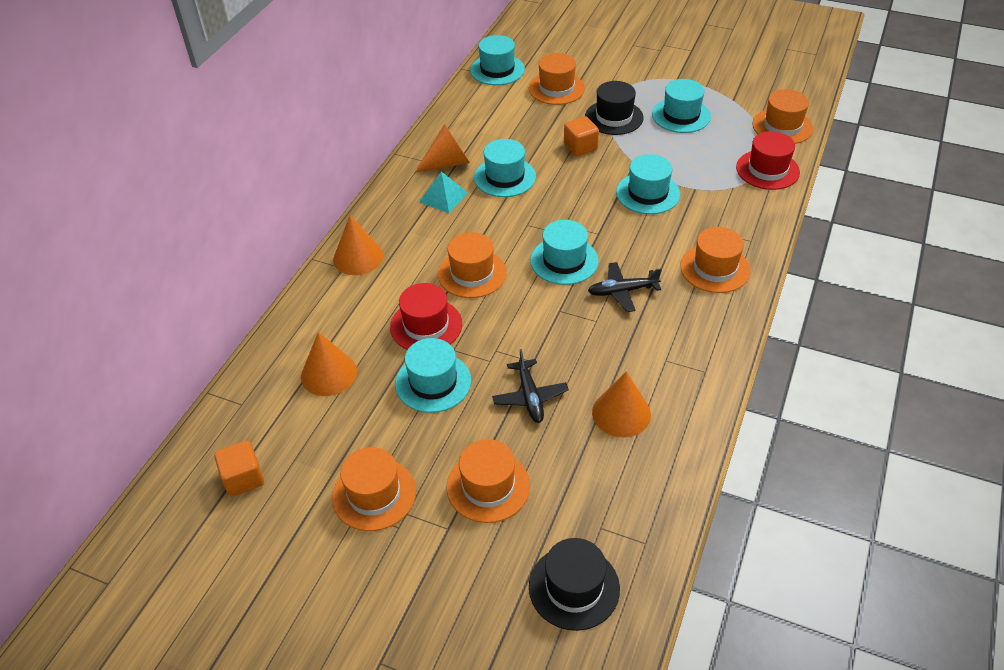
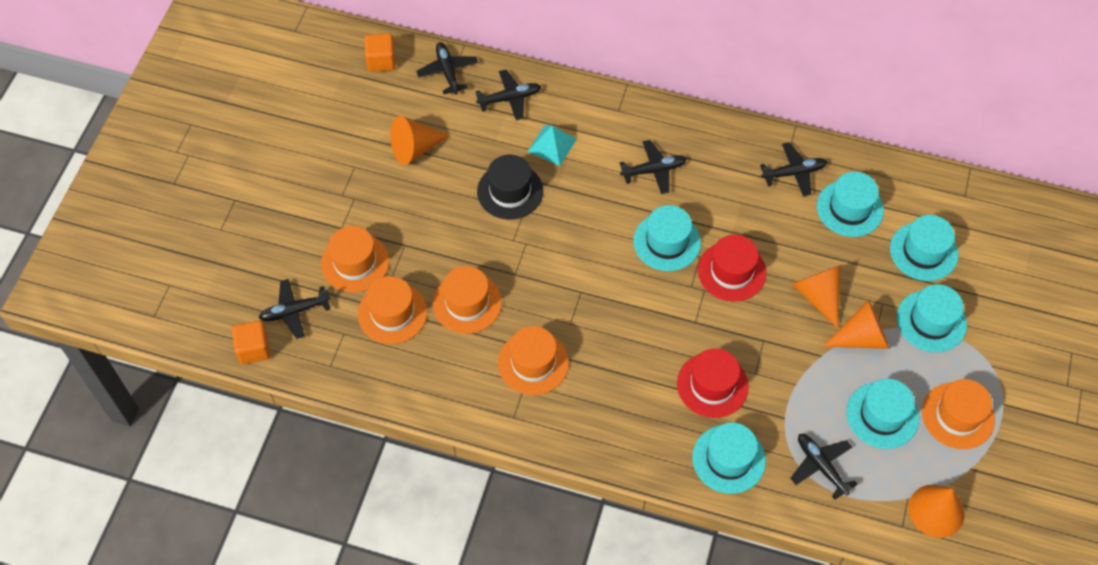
black hat: 2 -> 1
black plane: 2 -> 6
orange hat: 6 -> 5

